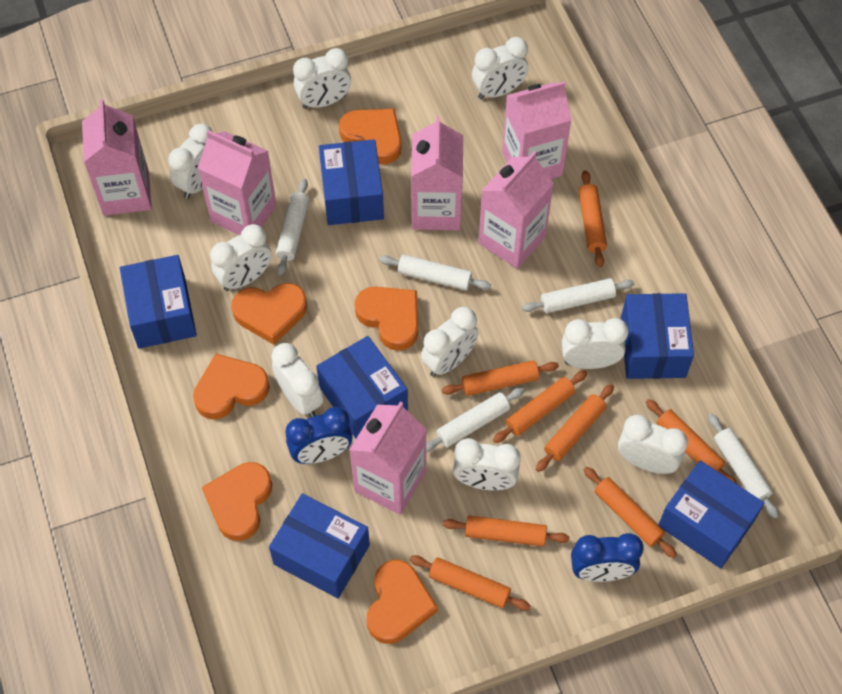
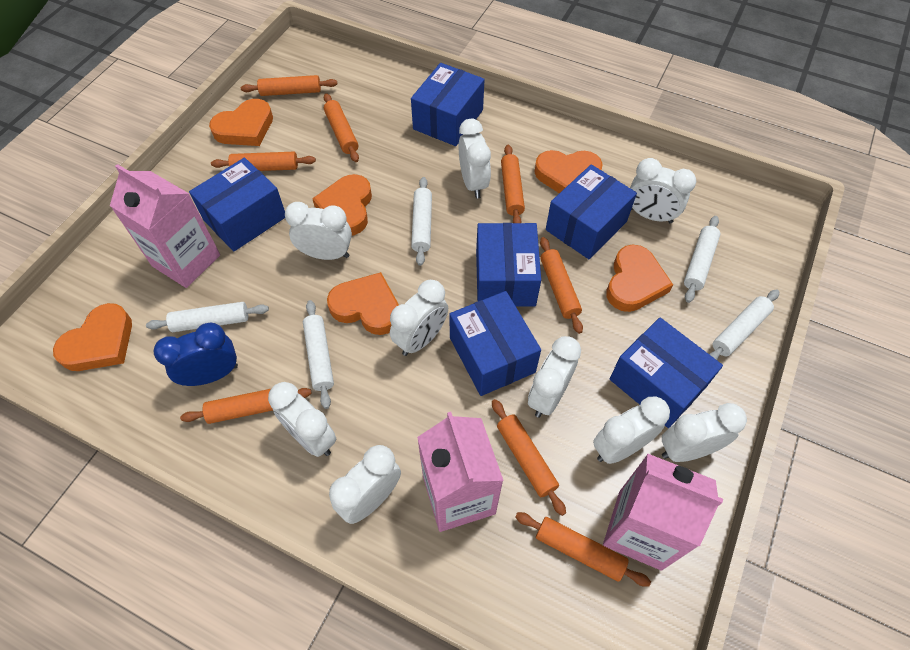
blue clock: 2 -> 1
pink carton: 6 -> 3

